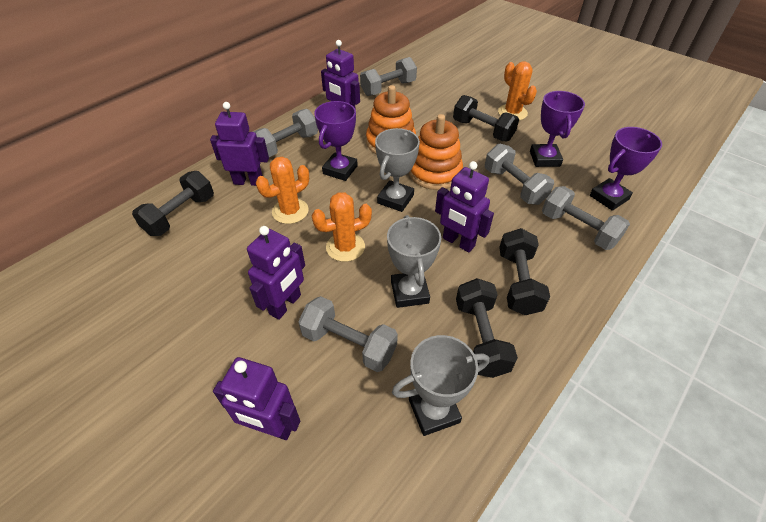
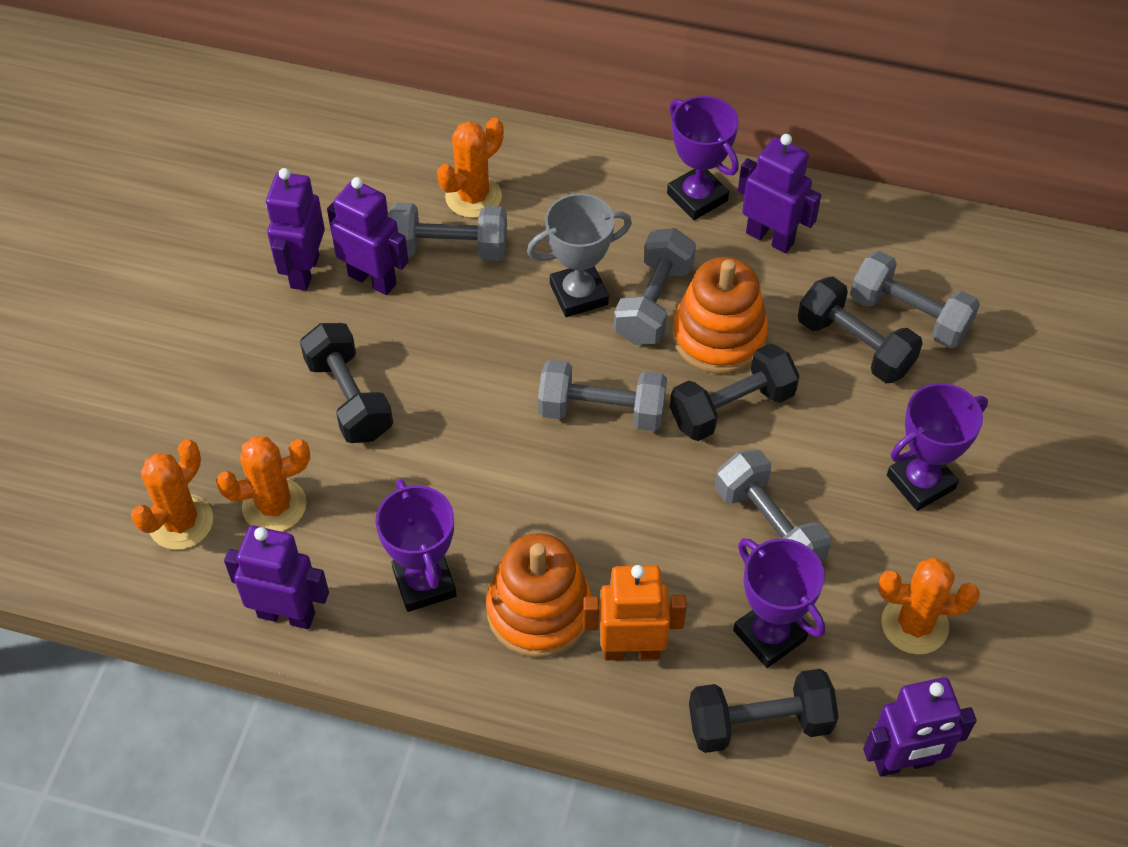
grey trophy: 3 -> 1
orange cactus: 3 -> 4
orange robot: 0 -> 1
purple trophy: 3 -> 4

